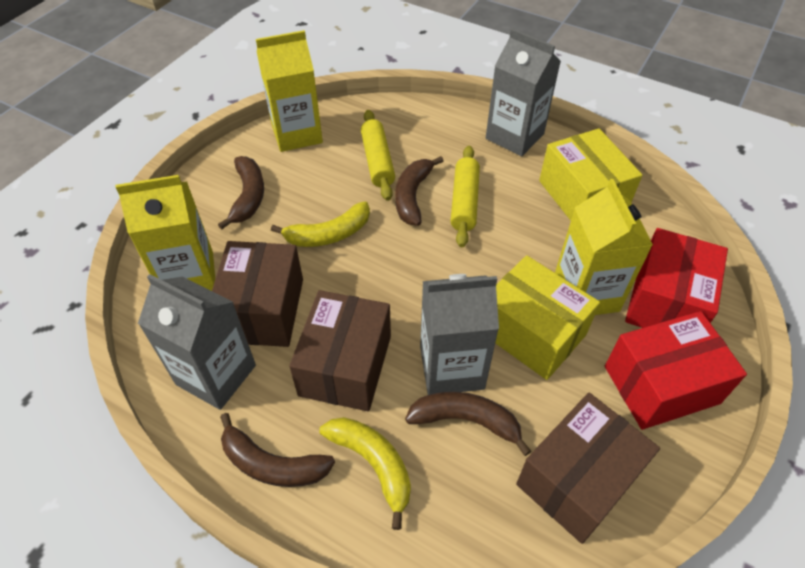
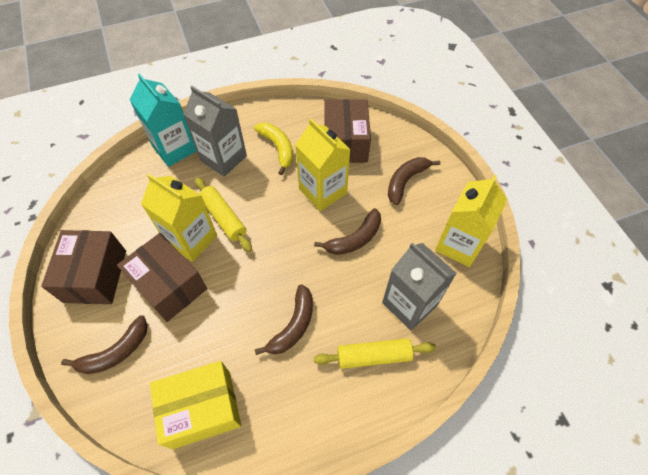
grey carton: 3 -> 2
red box: 2 -> 0
turquoise carton: 0 -> 1
yellow banana: 2 -> 1
yellow box: 2 -> 1

